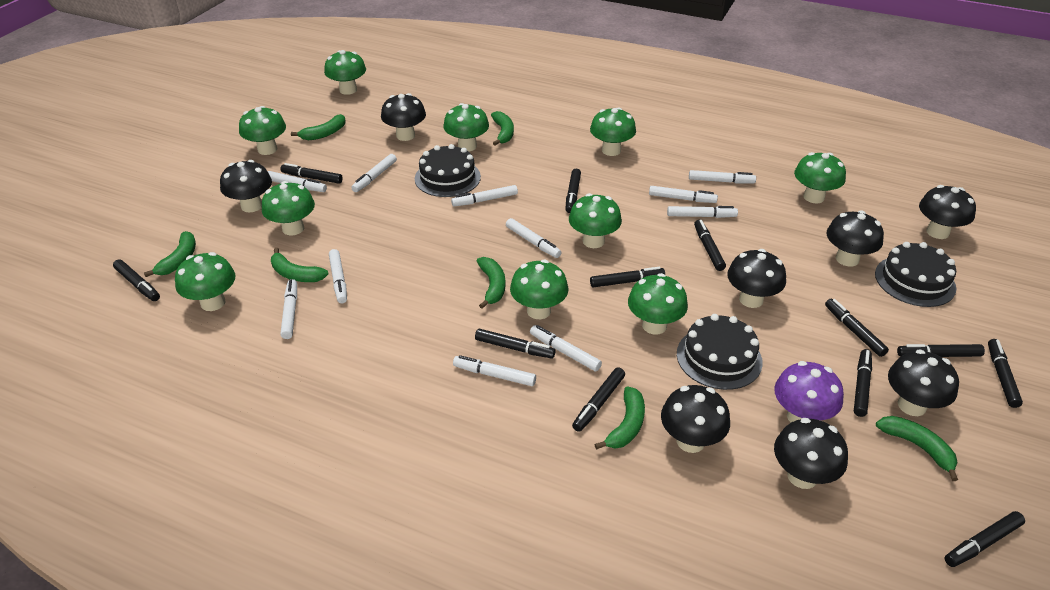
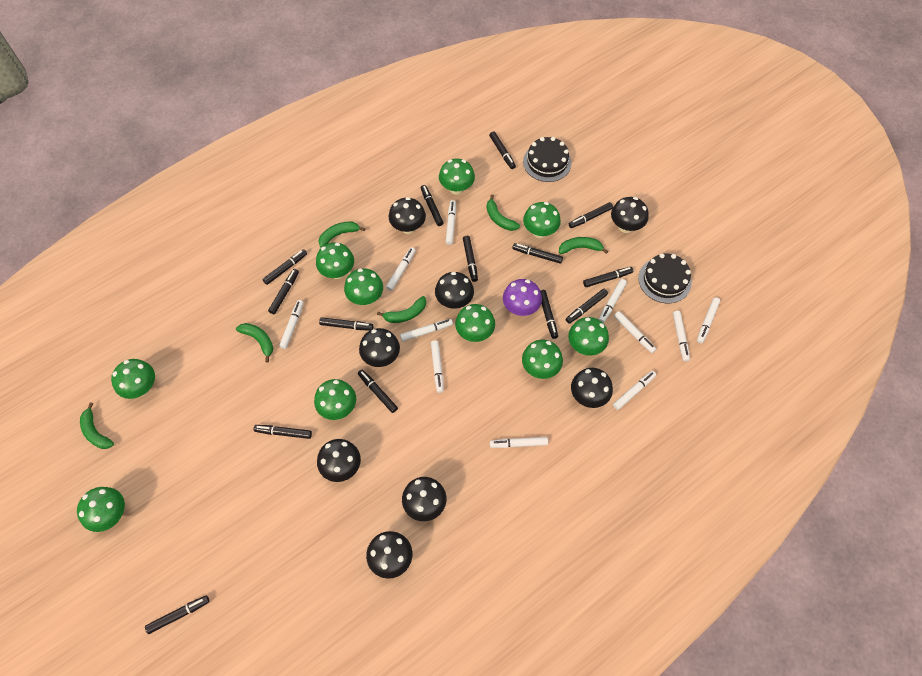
black cake: 3 -> 2
black marker: 12 -> 14
green banana: 7 -> 6

